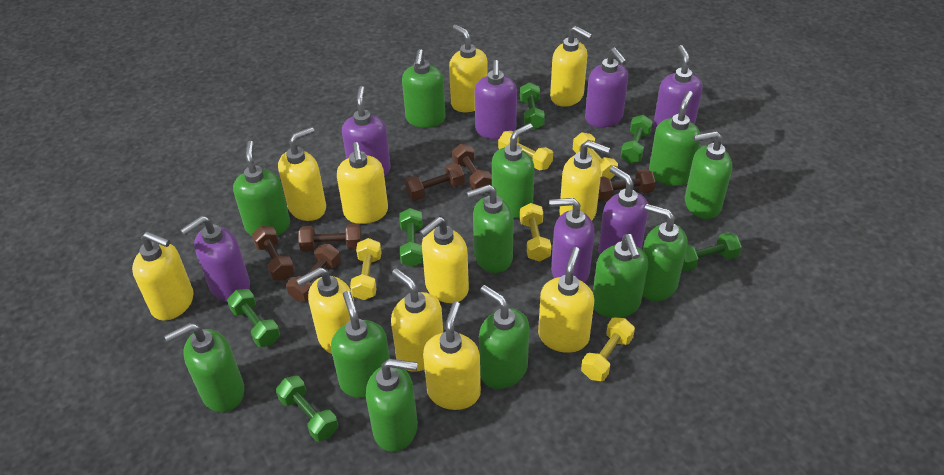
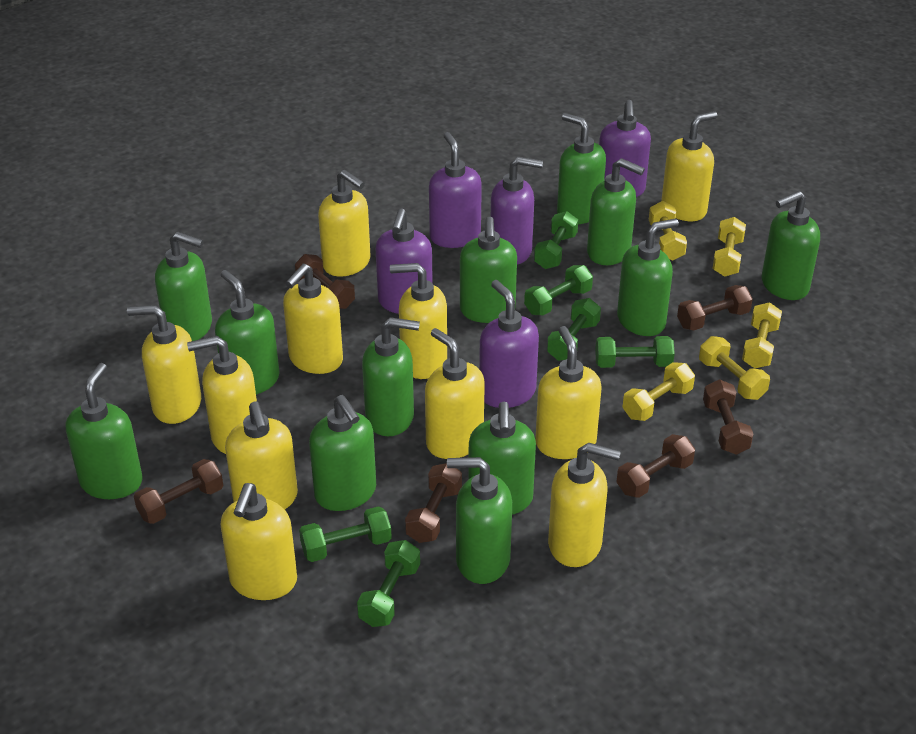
purple soap dispenser: 7 -> 5

